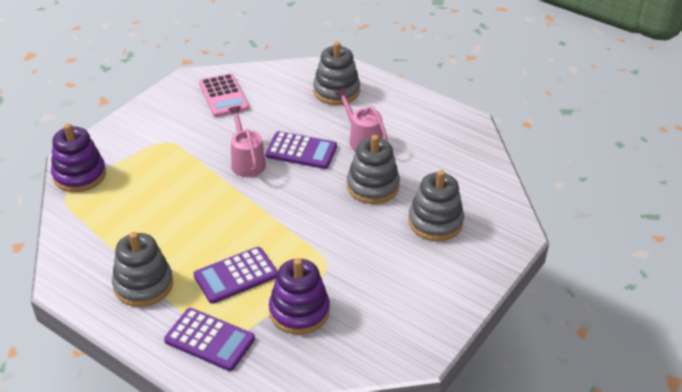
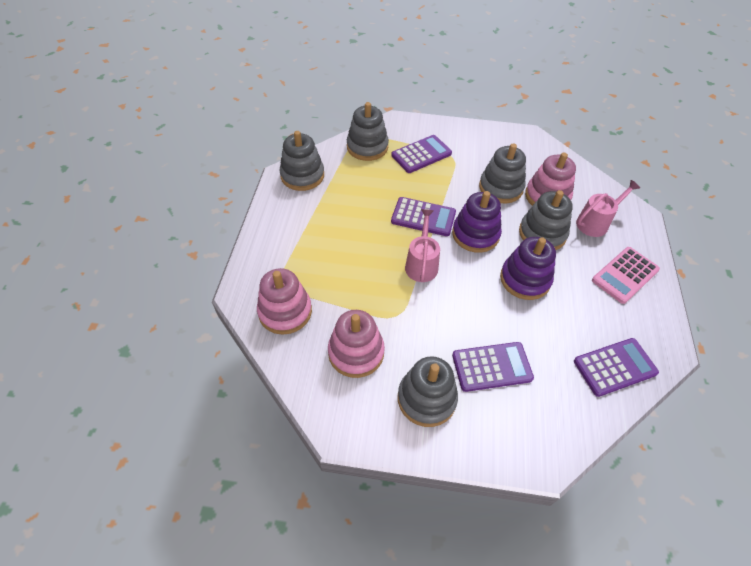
grey stacking toy: 4 -> 5
pink stacking toy: 0 -> 3
purple calculator: 3 -> 4

